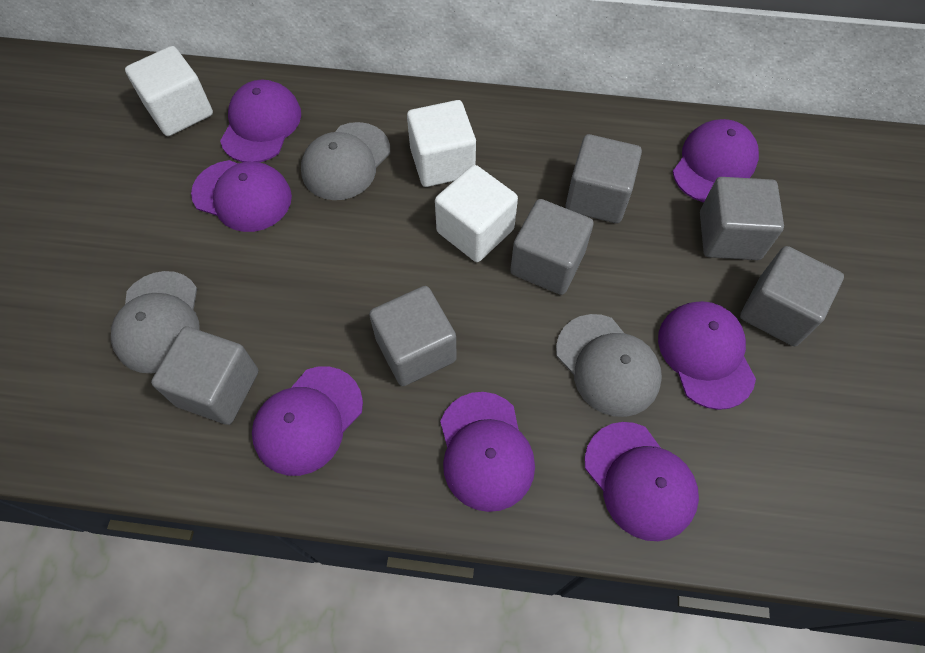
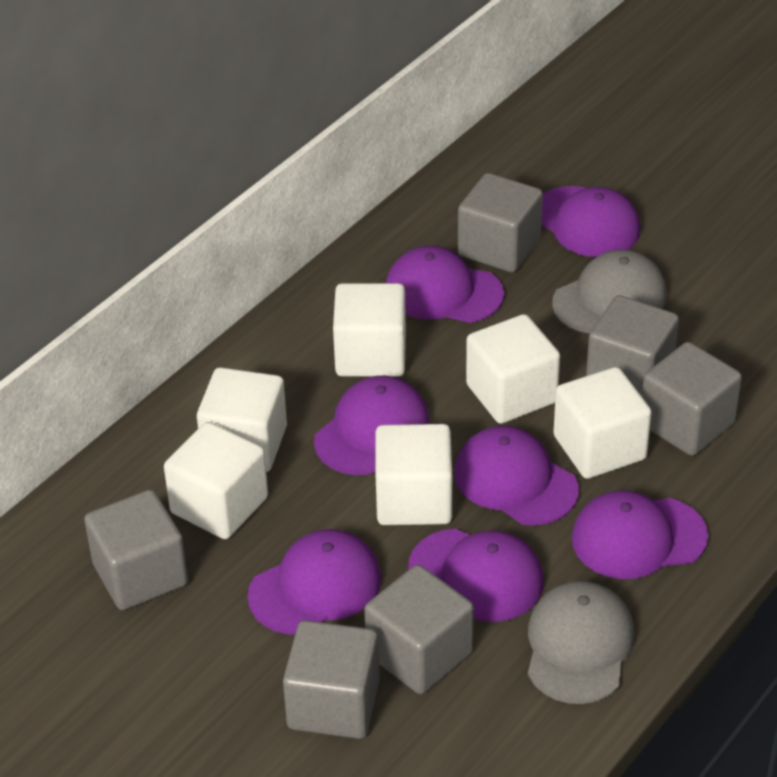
grey cap: 3 -> 2
white cube: 3 -> 6

